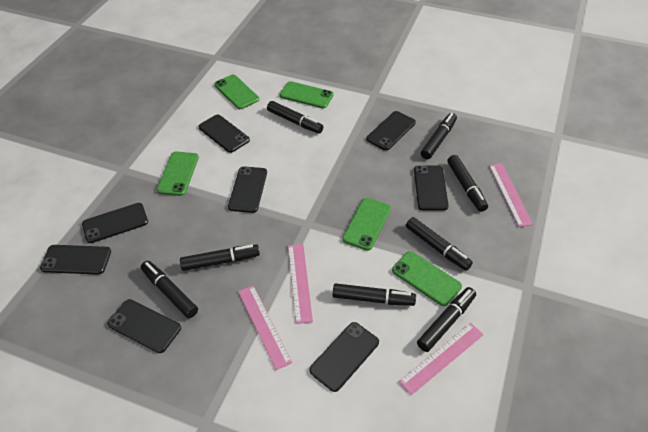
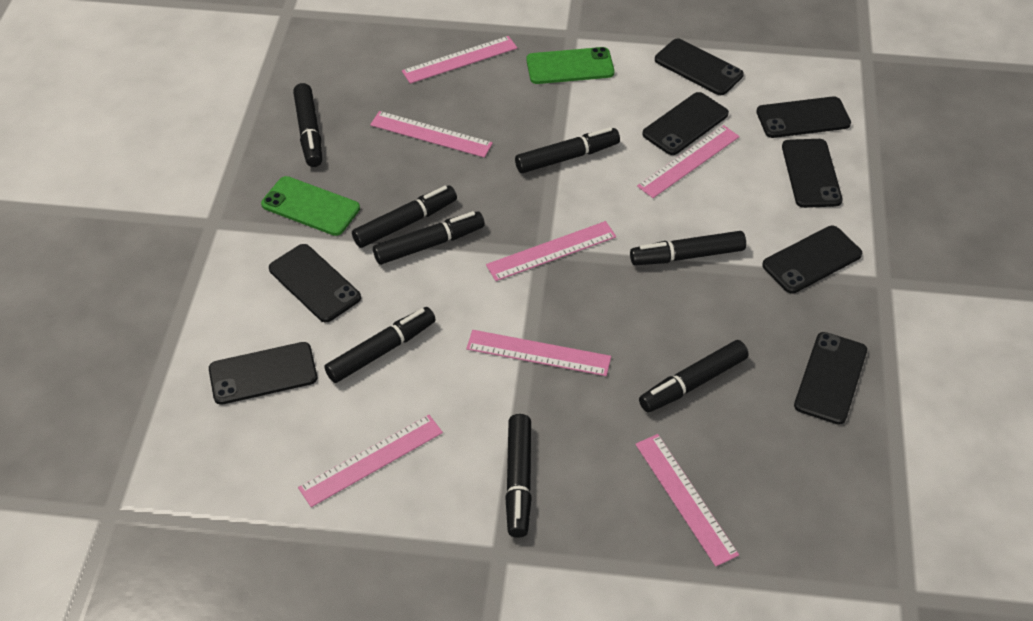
green phone: 5 -> 2
pink ruler: 4 -> 7

